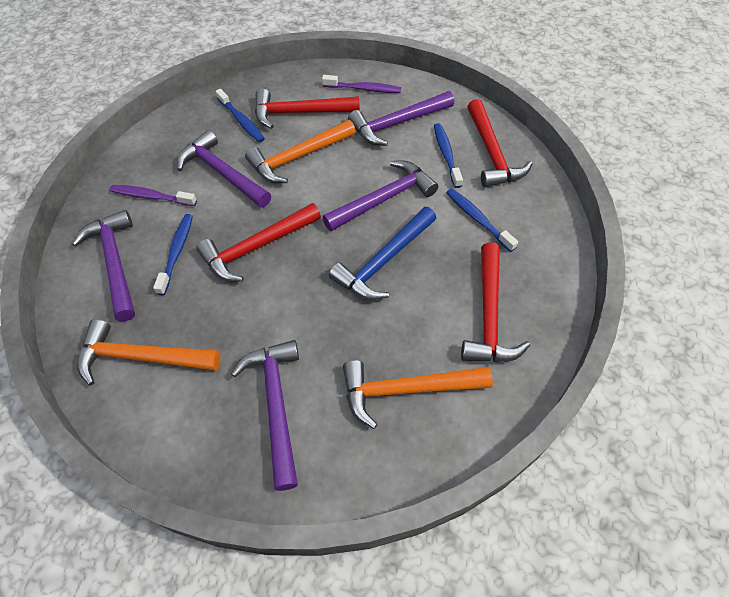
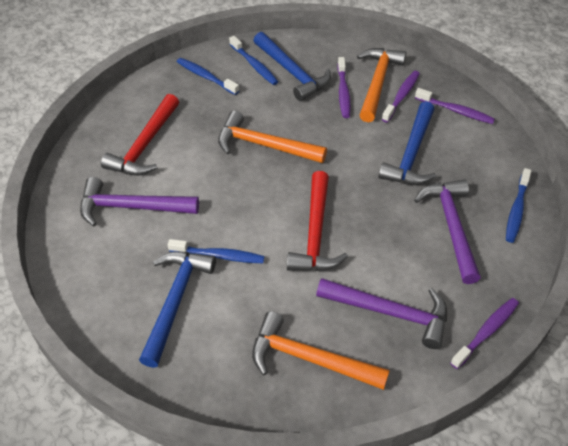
blue hammer: 1 -> 3
purple hammer: 5 -> 3
purple toothbrush: 2 -> 4
red hammer: 4 -> 2

